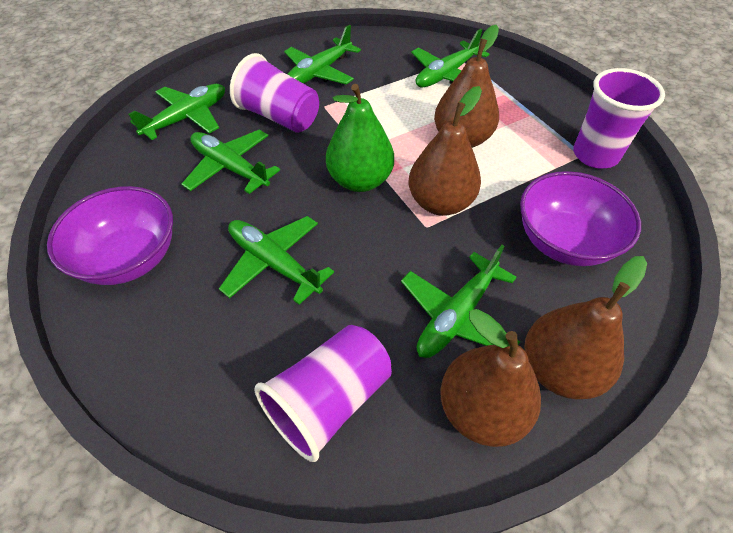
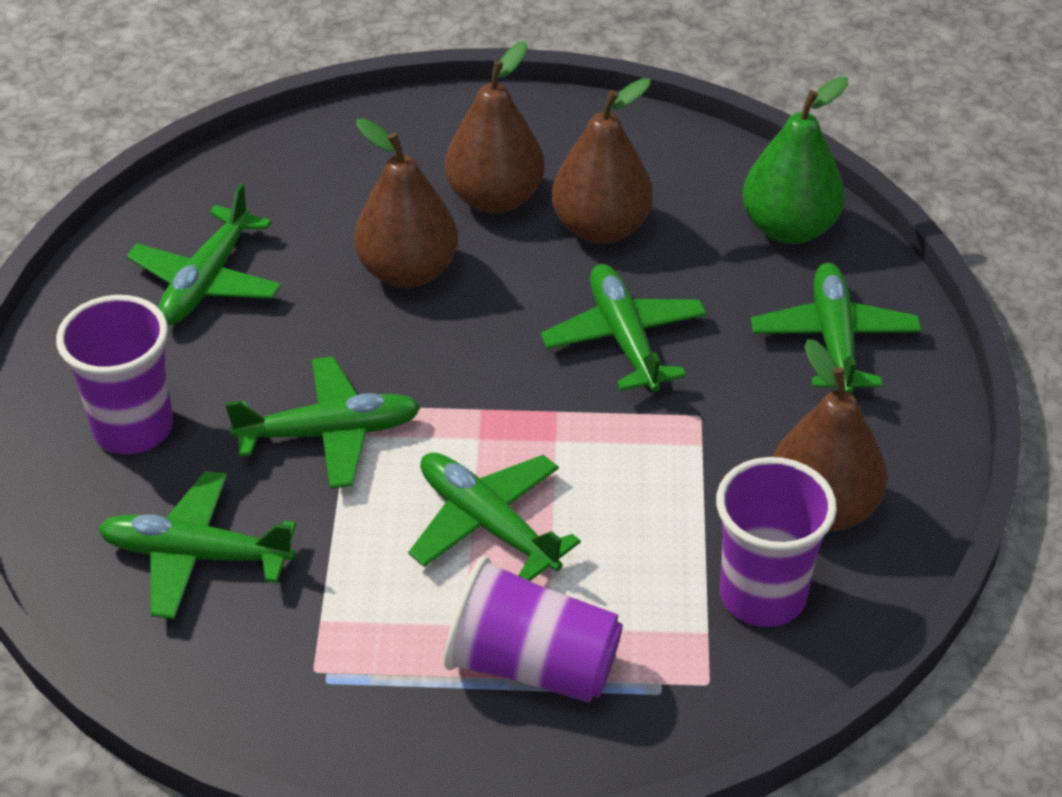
purple bowl: 2 -> 0

